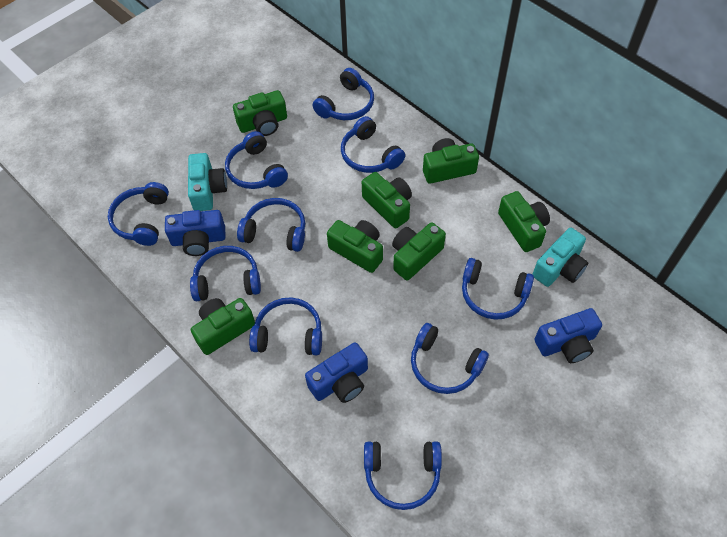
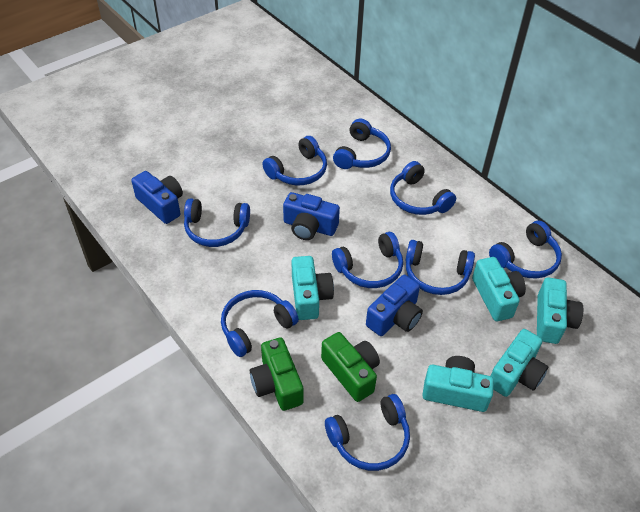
blue headphones: 10 -> 9
green camera: 7 -> 2
turquoise camera: 2 -> 5

